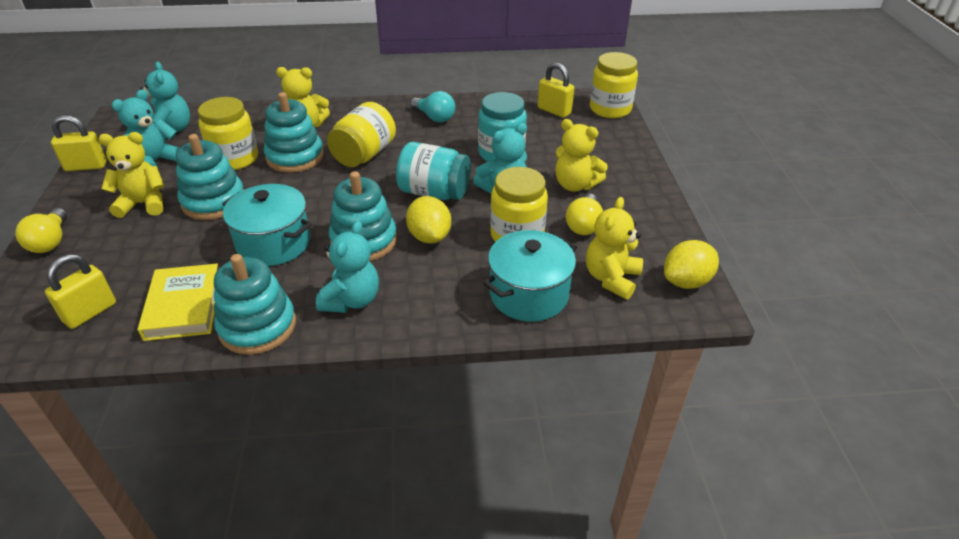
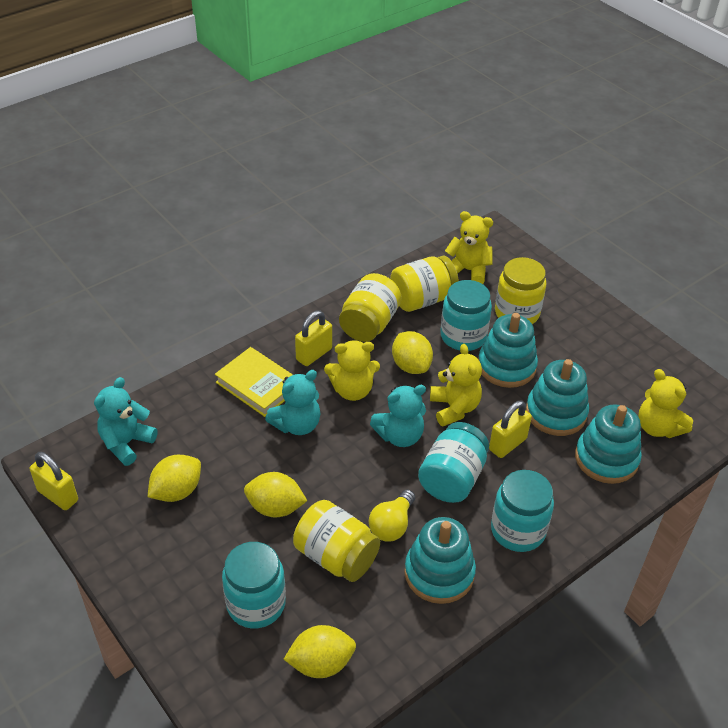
turquoise jar: 2 -> 4
turquoise light bulb: 1 -> 0
turquoise pot: 2 -> 0
turquoise teddy bear: 4 -> 3
yellow lemon: 2 -> 4
yellow light bulb: 2 -> 1

